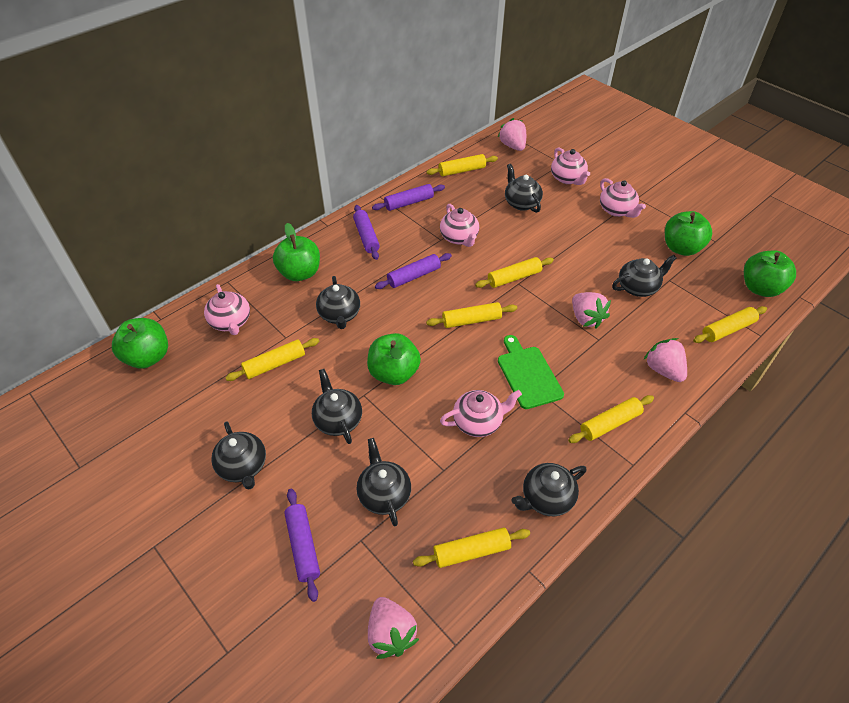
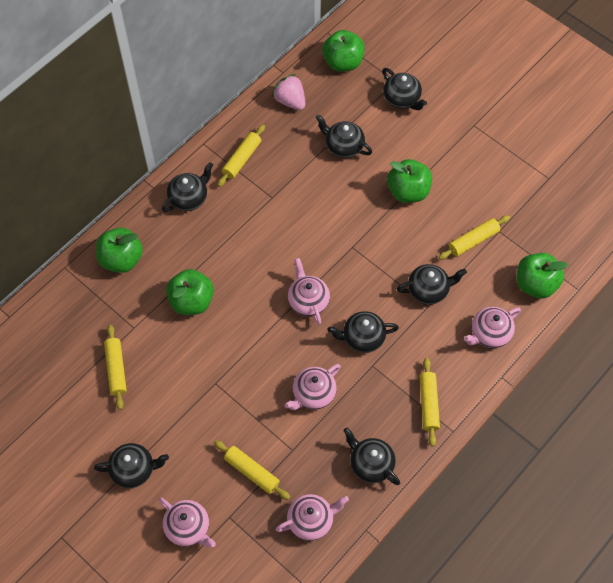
green cutting board: 1 -> 0
pink strawberry: 4 -> 1
purple rolling pin: 4 -> 0
yellow rolling pin: 7 -> 5

